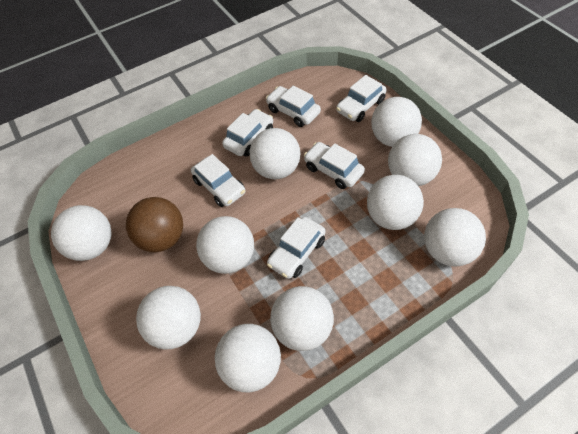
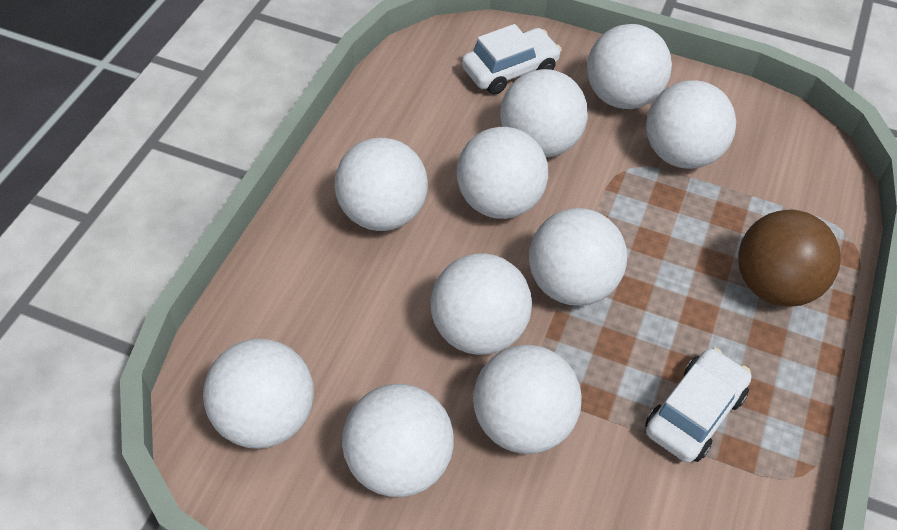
white car: 6 -> 2

